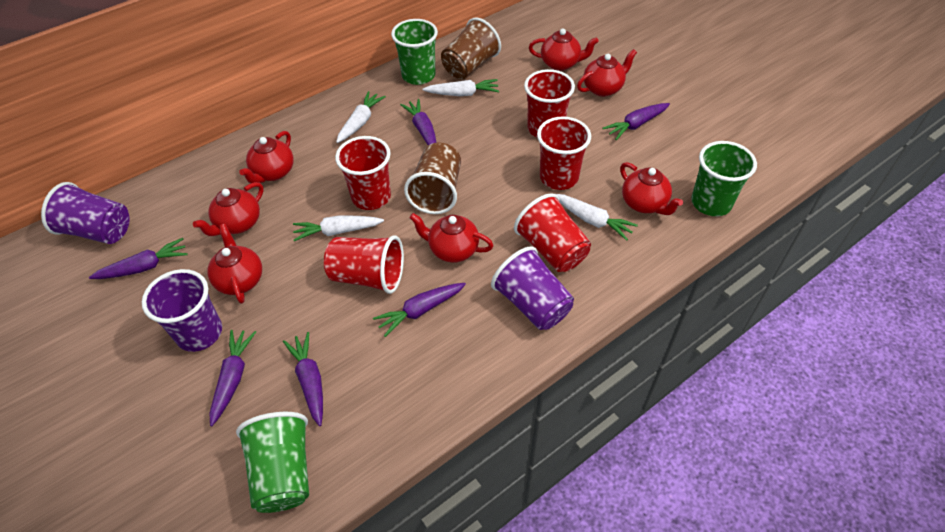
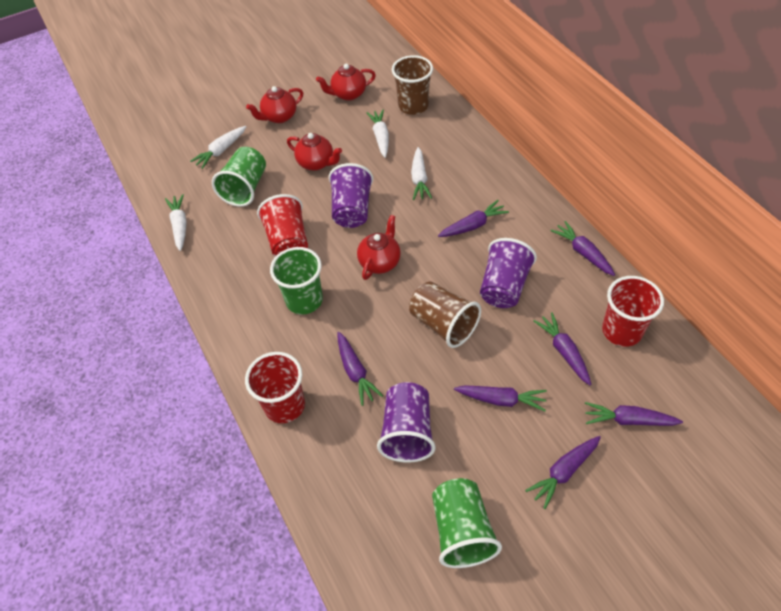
purple carrot: 6 -> 7
red cup: 5 -> 3
red teapot: 7 -> 4

